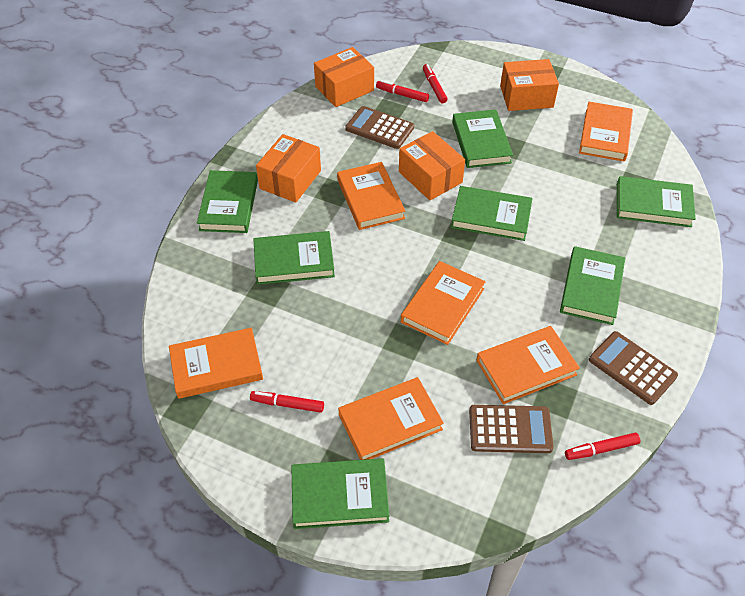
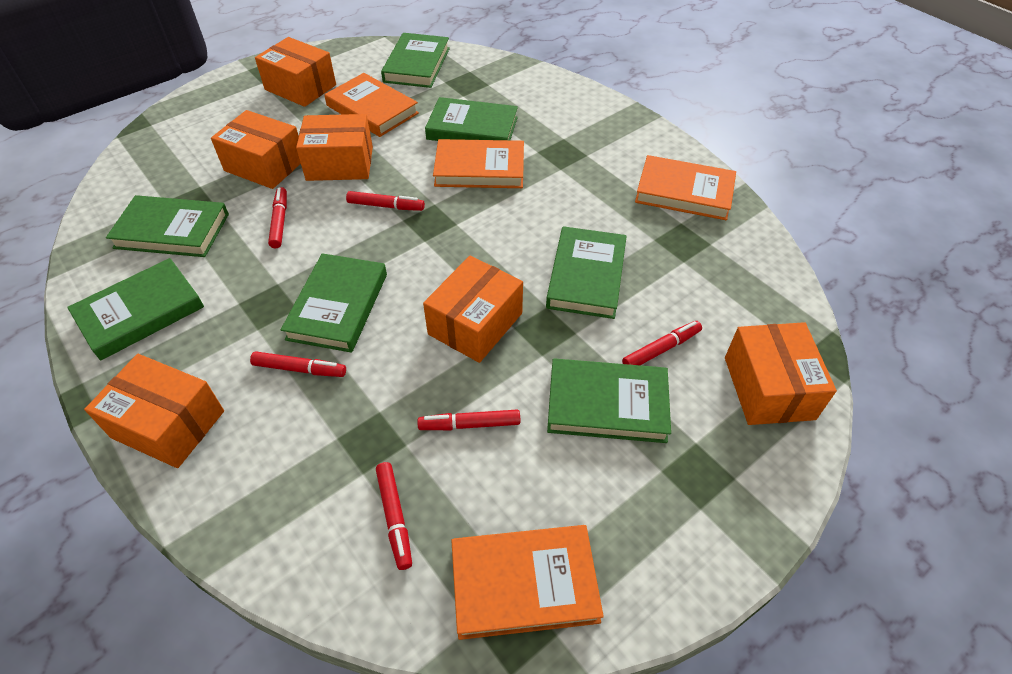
brown calculator: 3 -> 0
orange book: 6 -> 4
orange box: 4 -> 6
red marker: 4 -> 6

